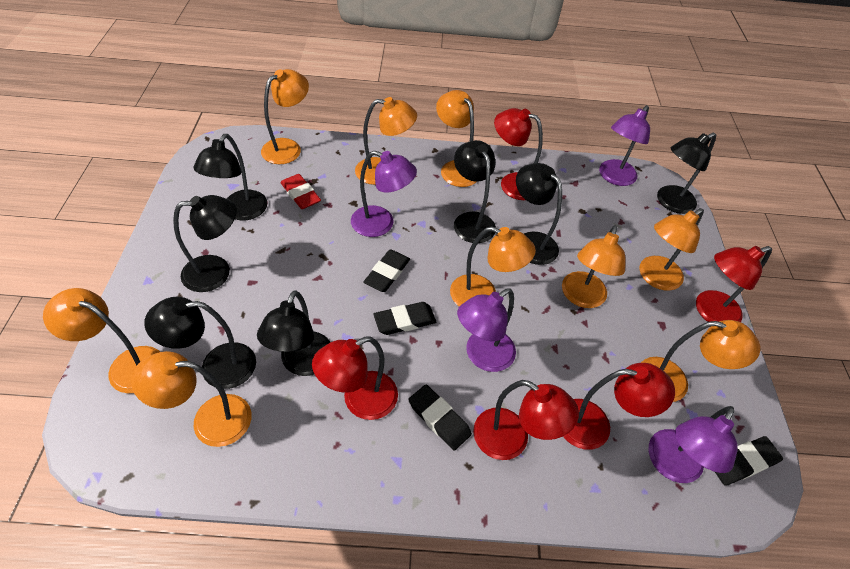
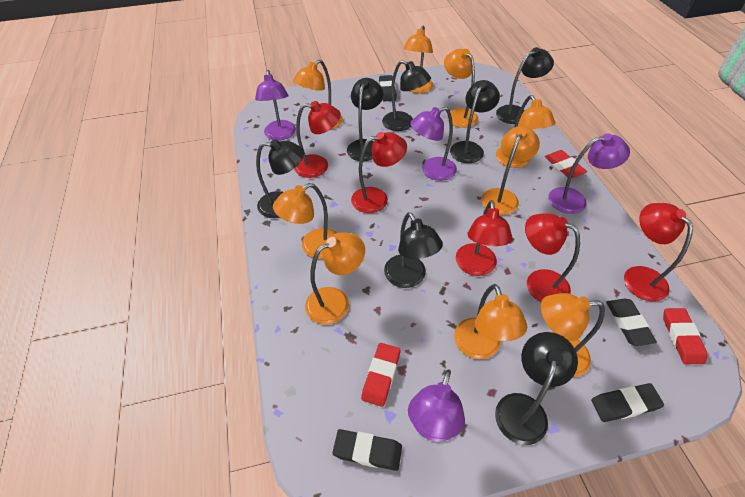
red eraser: 1 -> 3

